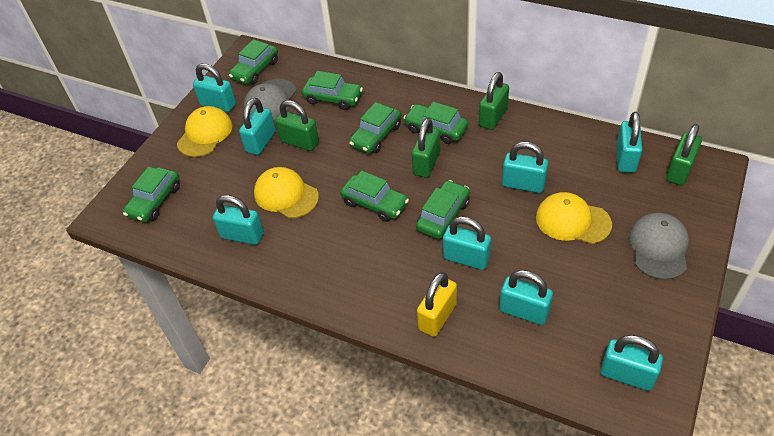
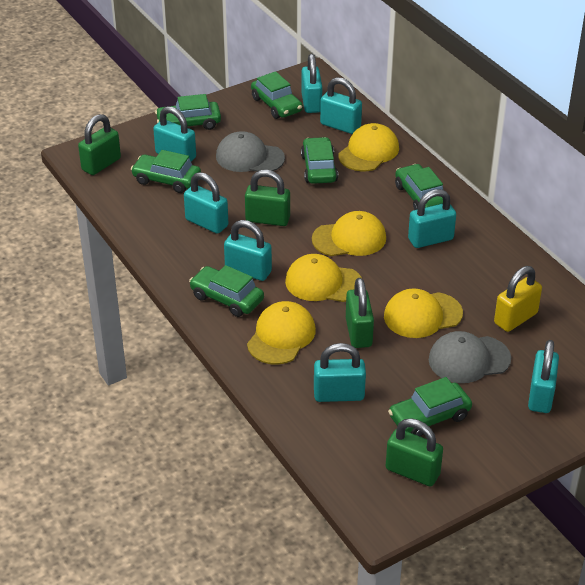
yellow cap: 3 -> 5

